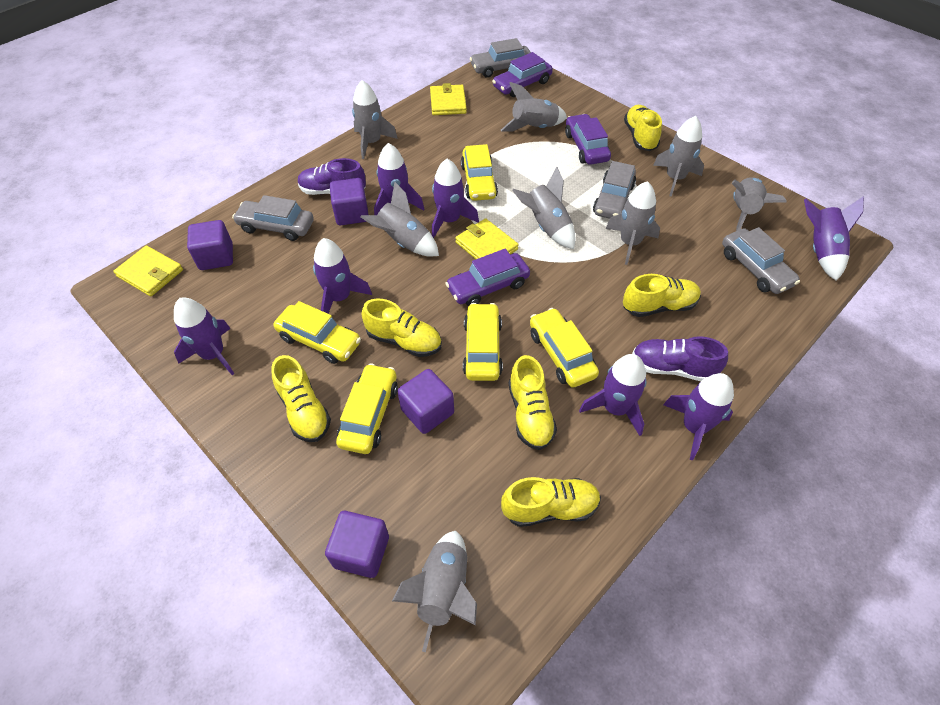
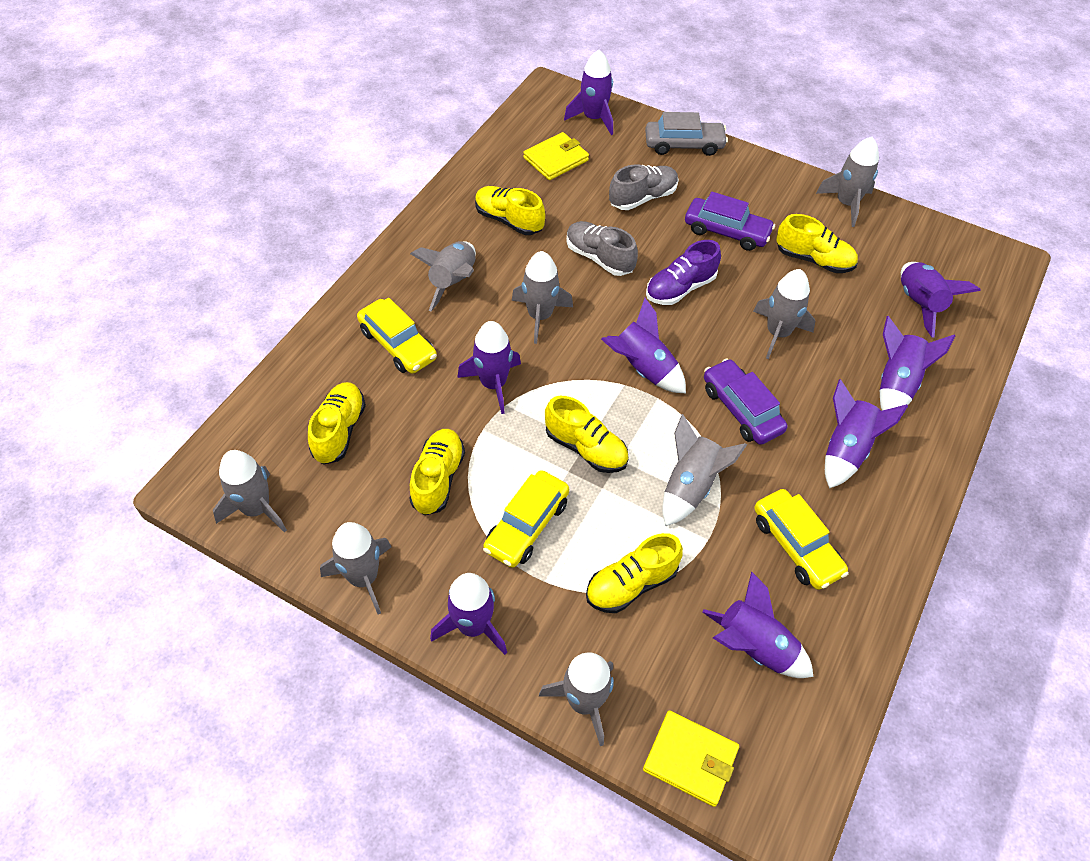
grey car: 4 -> 1
grey shoe: 0 -> 2
purple car: 3 -> 2
purple cube: 4 -> 0
purple rocket: 7 -> 8
purple shoe: 2 -> 1
yellow car: 5 -> 3
yellow wallet: 3 -> 2

